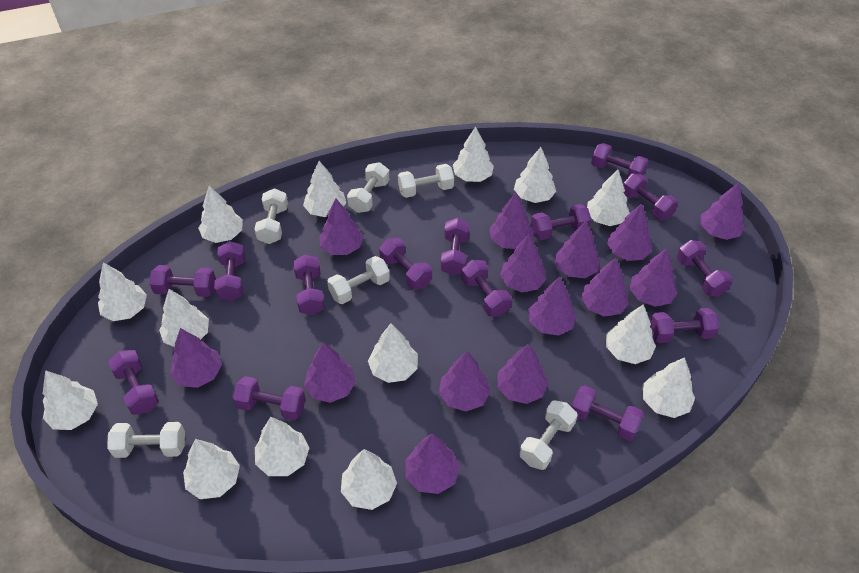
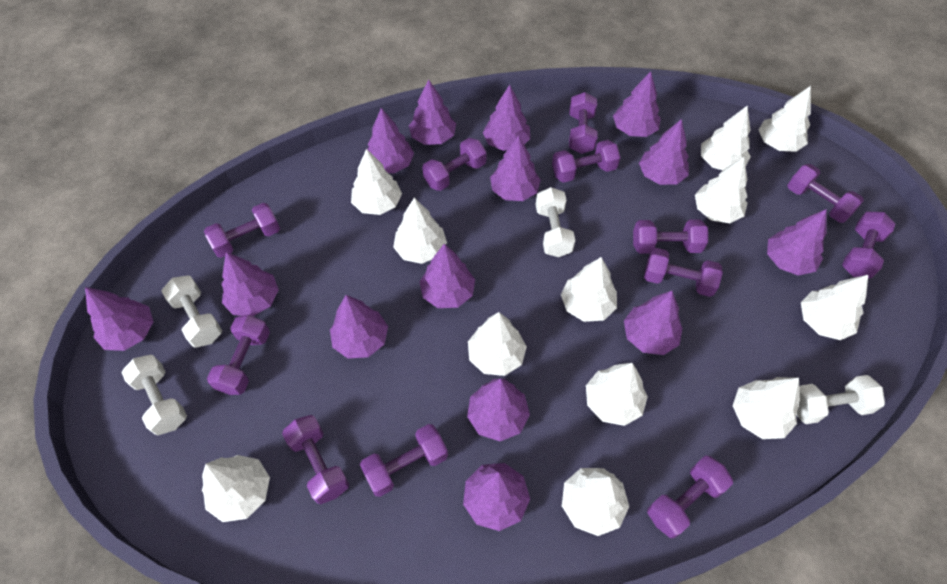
purple dumbbell: 14 -> 12
white dumbbell: 6 -> 4
white tree: 14 -> 12

